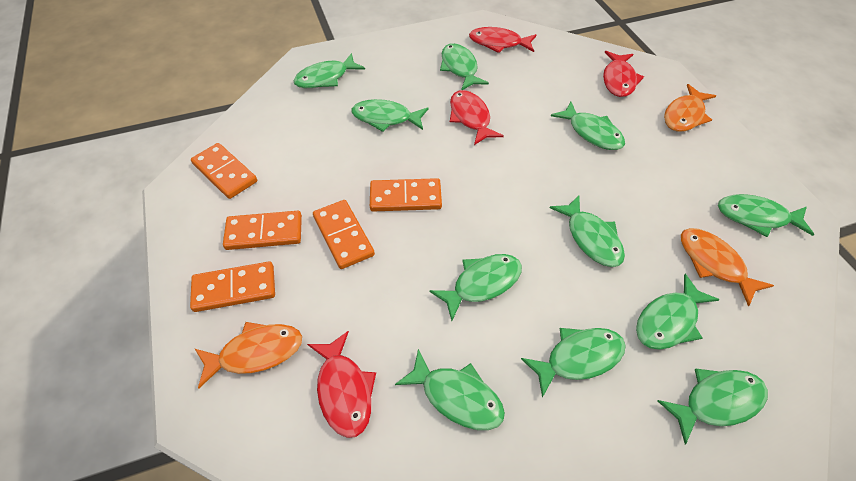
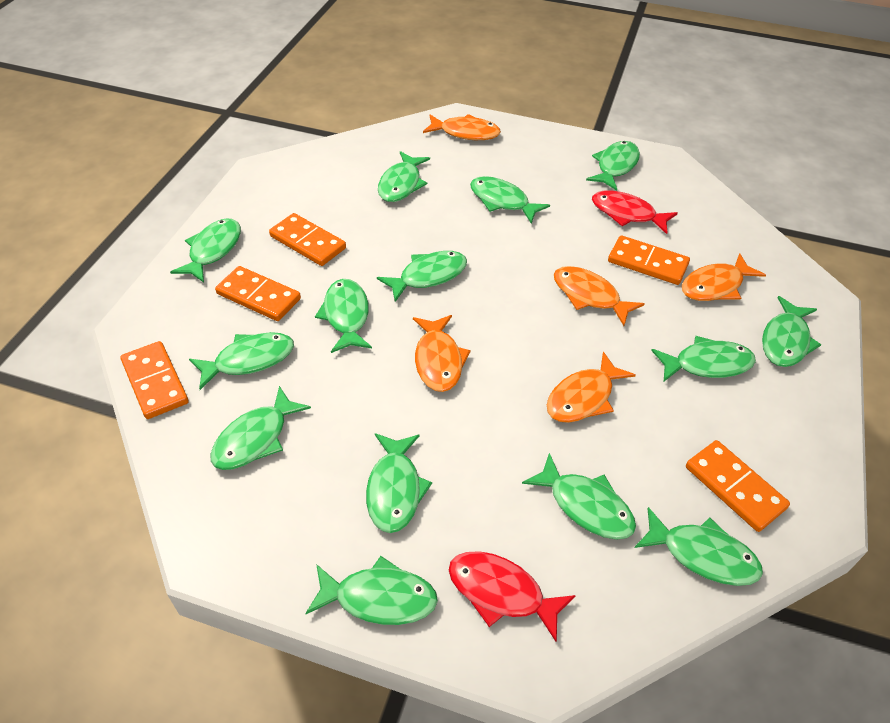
green fish: 11 -> 14
orange fish: 3 -> 5
red fish: 4 -> 2

